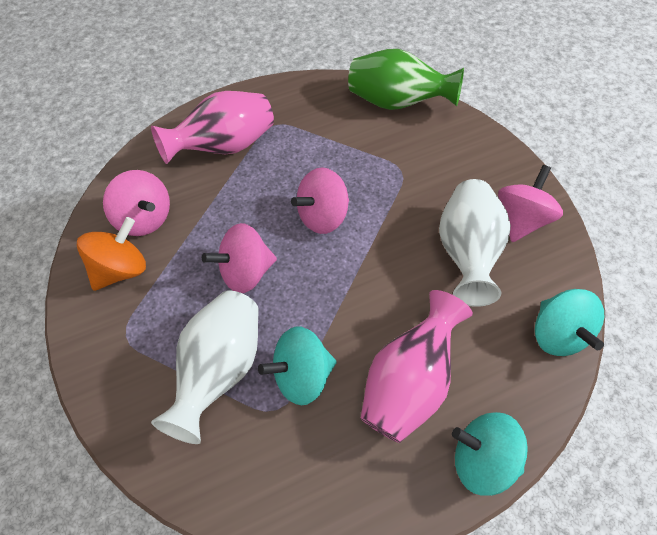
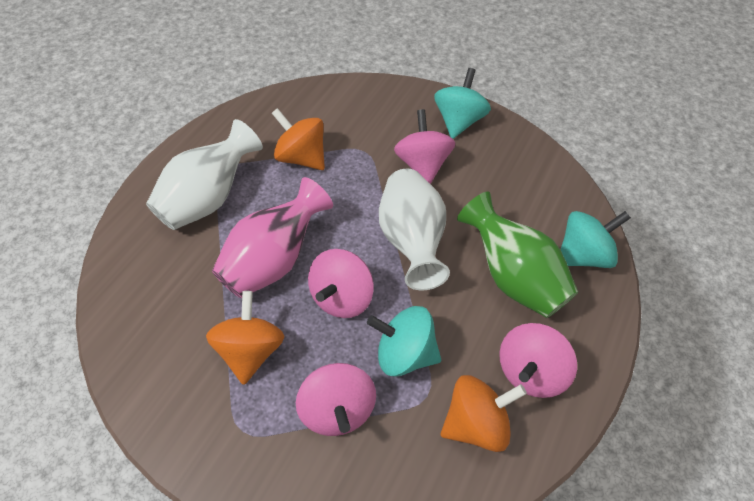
orange spinning top: 1 -> 3
pink vase: 2 -> 1

